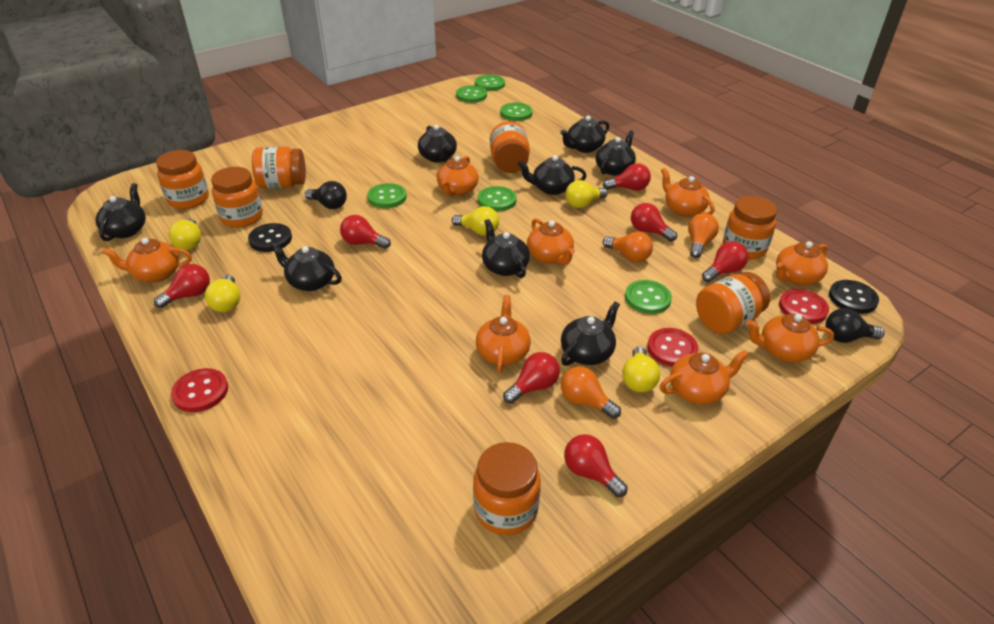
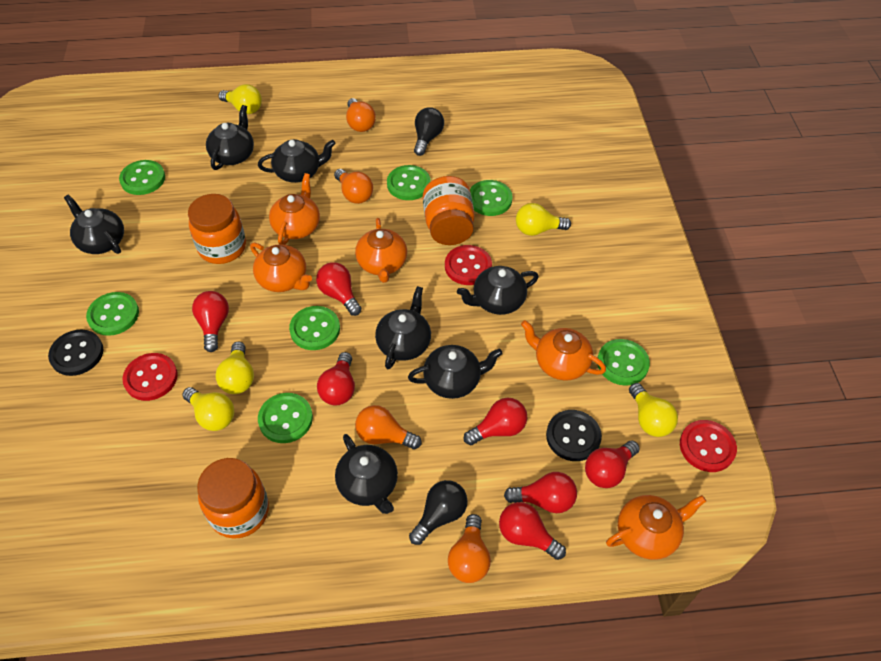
black teapot: 8 -> 7
green button: 6 -> 7
orange jar: 7 -> 3
orange light bulb: 3 -> 4
orange teapot: 8 -> 5

